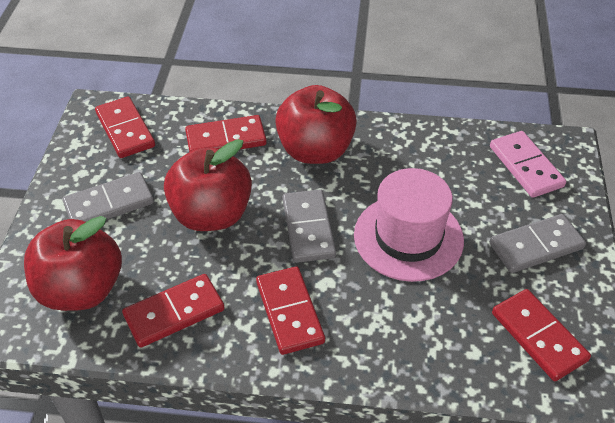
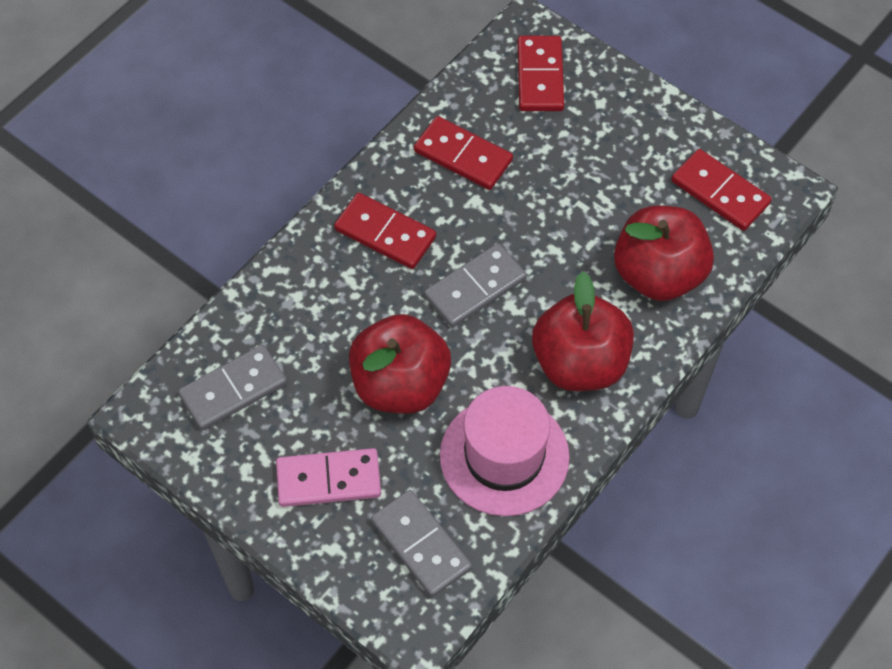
red domino: 5 -> 4

